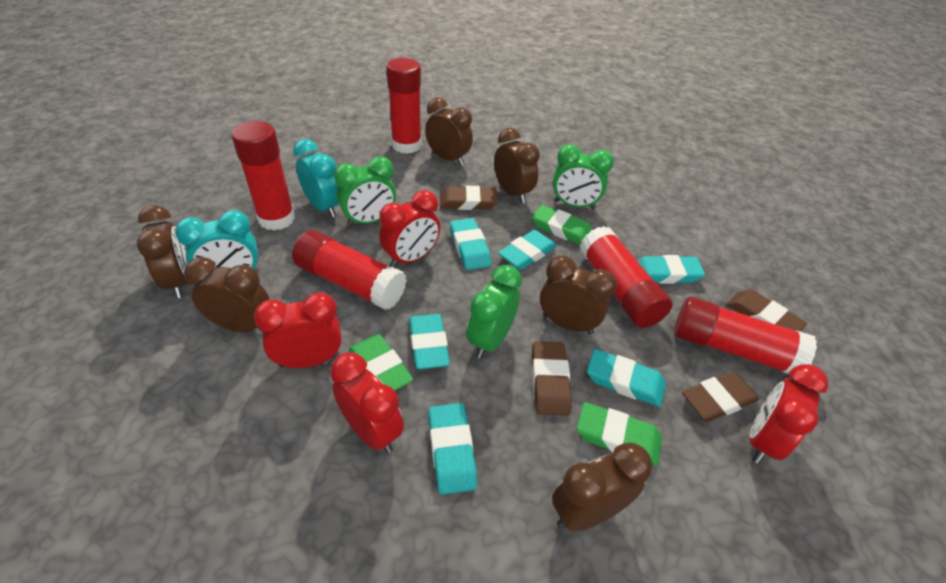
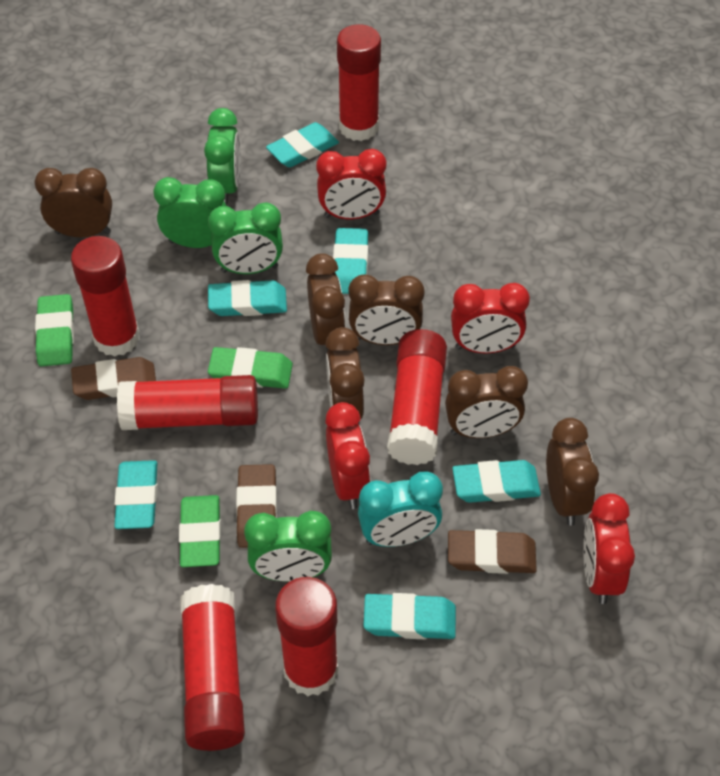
brown eraser: 4 -> 3
green clock: 3 -> 4
red glue stick: 5 -> 6
turquoise clock: 2 -> 1

